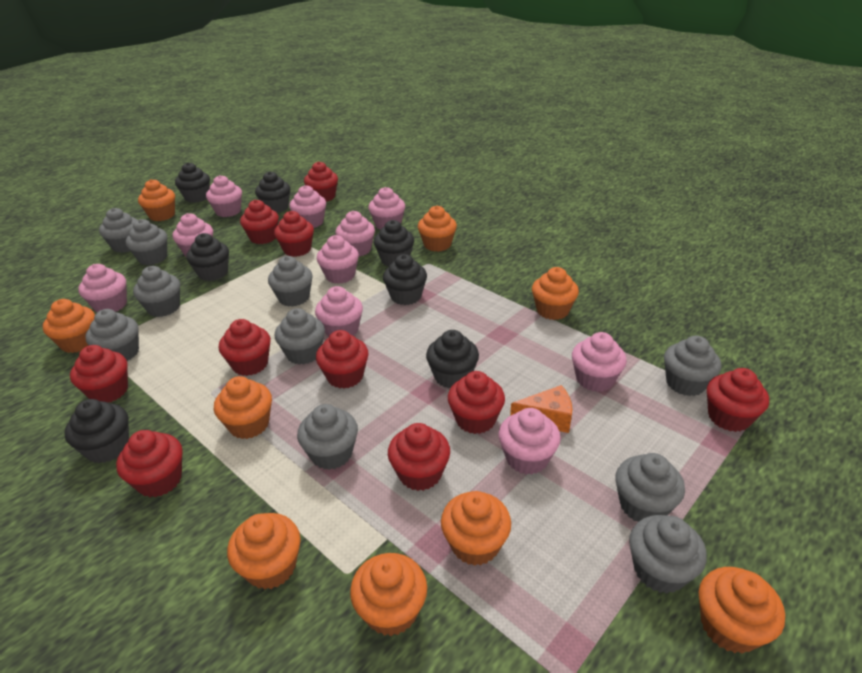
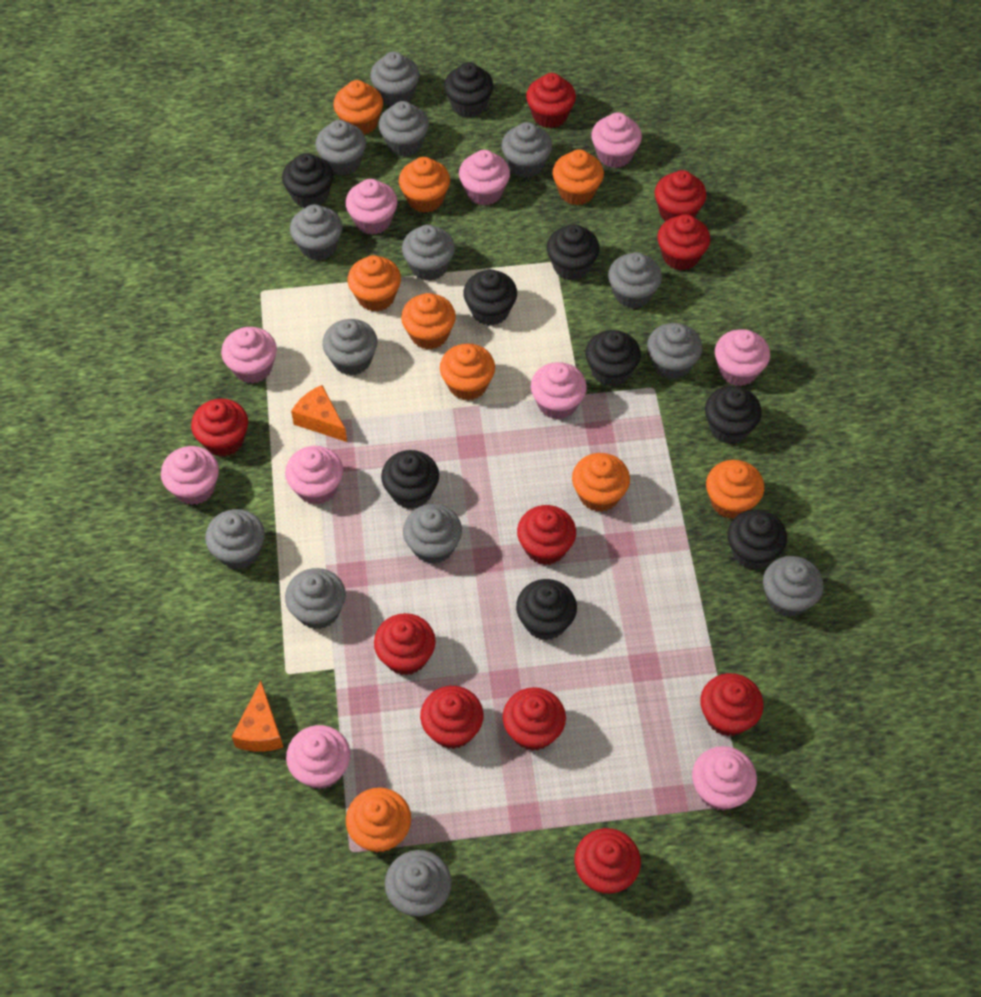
black cupcake: 7 -> 9
grey cupcake: 10 -> 14
orange cheese: 1 -> 2

